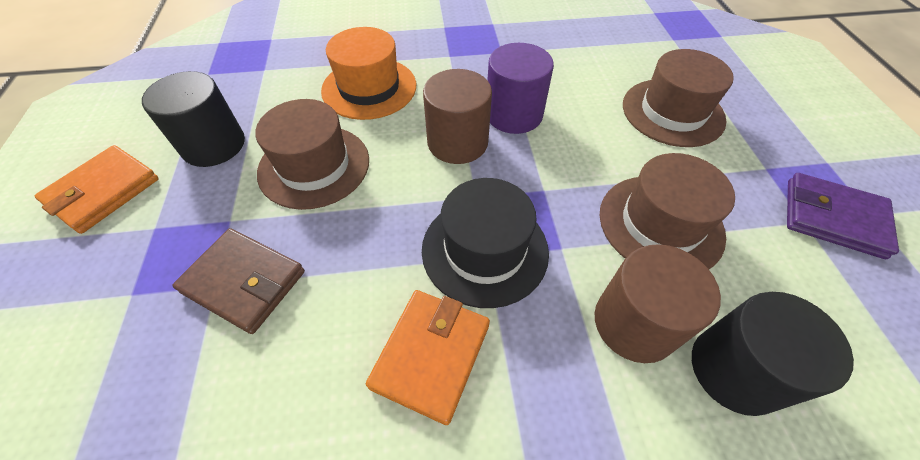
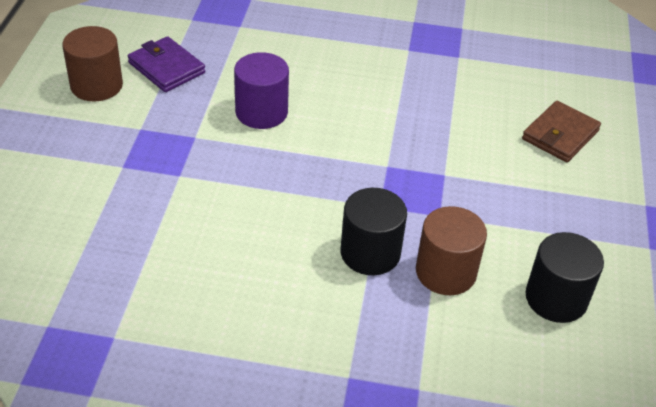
black hat: 1 -> 0
brown hat: 3 -> 0
orange hat: 1 -> 0
orange wallet: 2 -> 0

